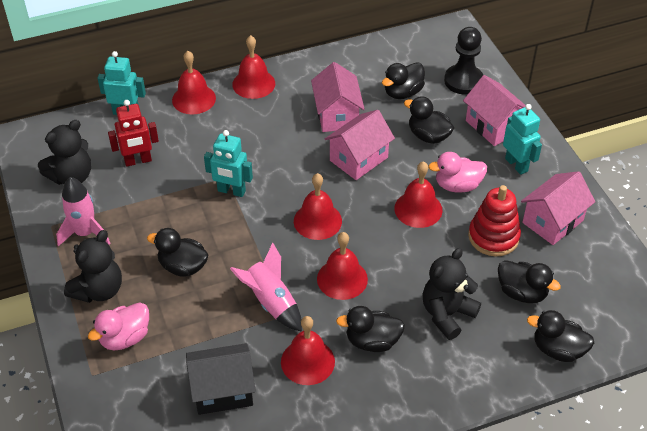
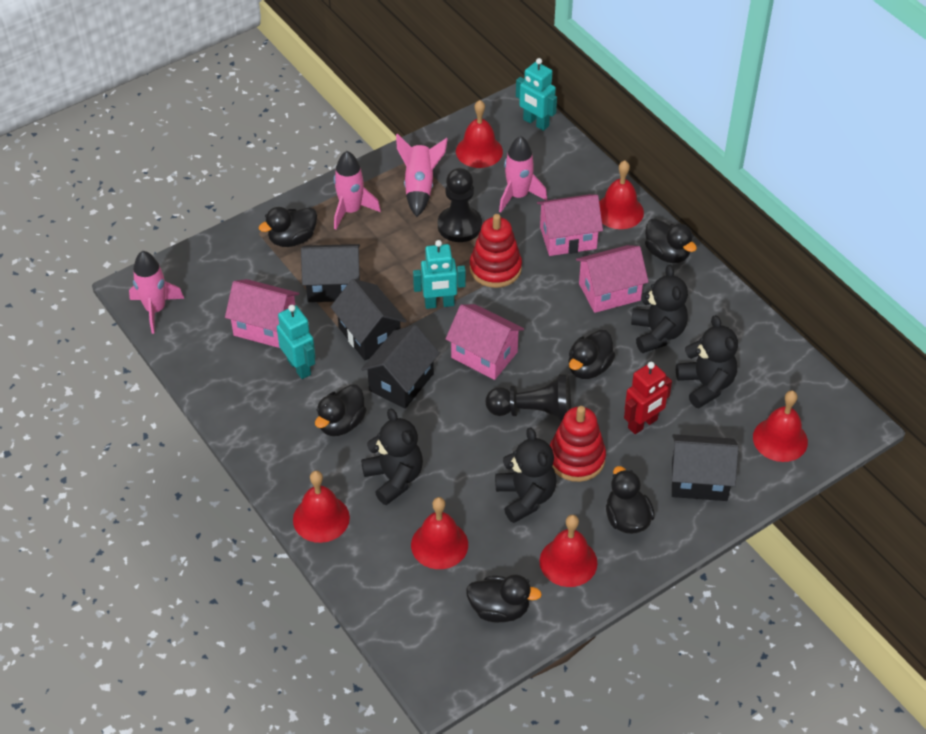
black house: 1 -> 4
black pawn: 1 -> 2
black teddy bear: 3 -> 4
pink duck: 2 -> 0
pink rocket: 2 -> 4
red stacking toy: 1 -> 2

